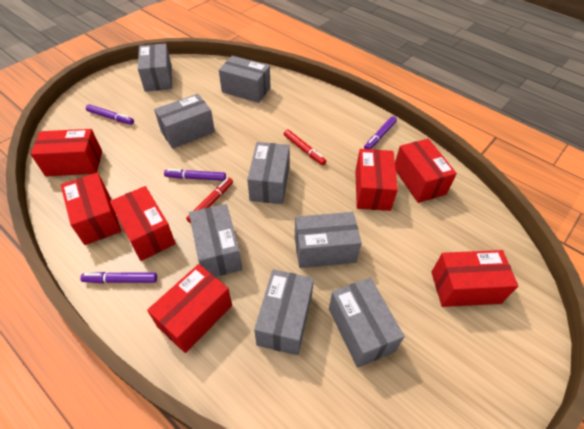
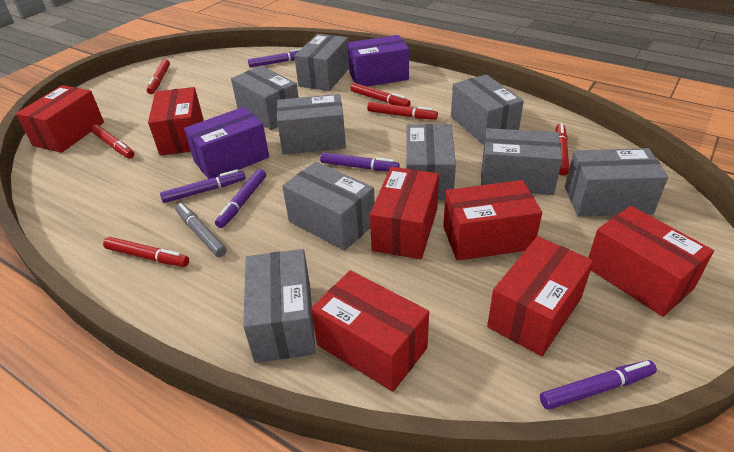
grey box: 8 -> 9
grey marker: 0 -> 1
purple box: 0 -> 2
purple marker: 4 -> 5
red marker: 2 -> 6

